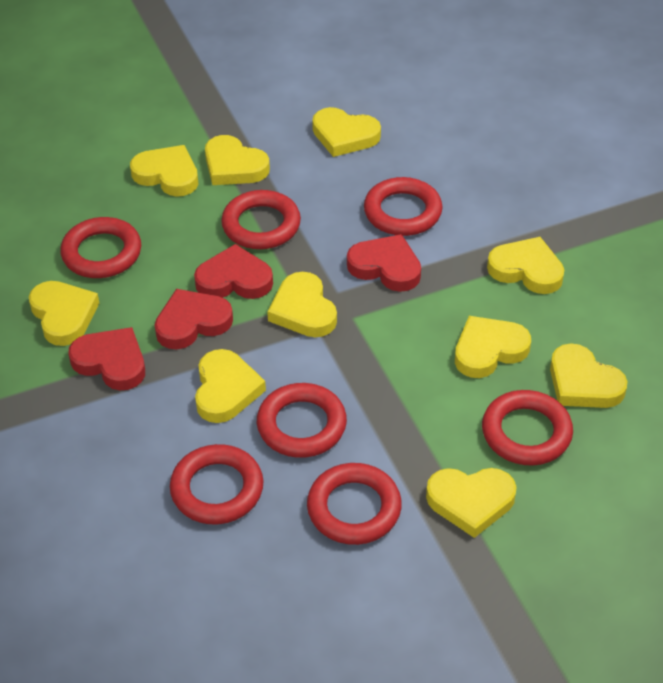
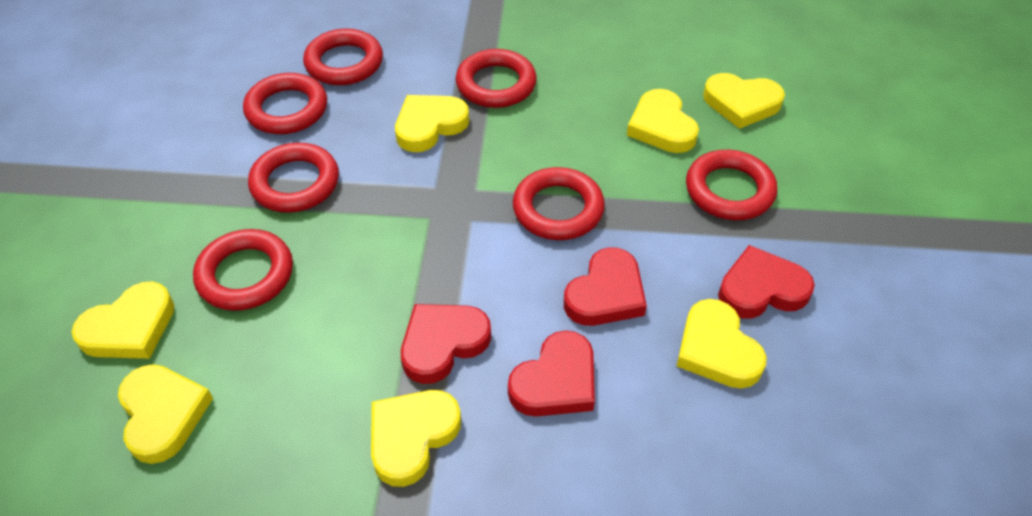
yellow heart: 10 -> 7

